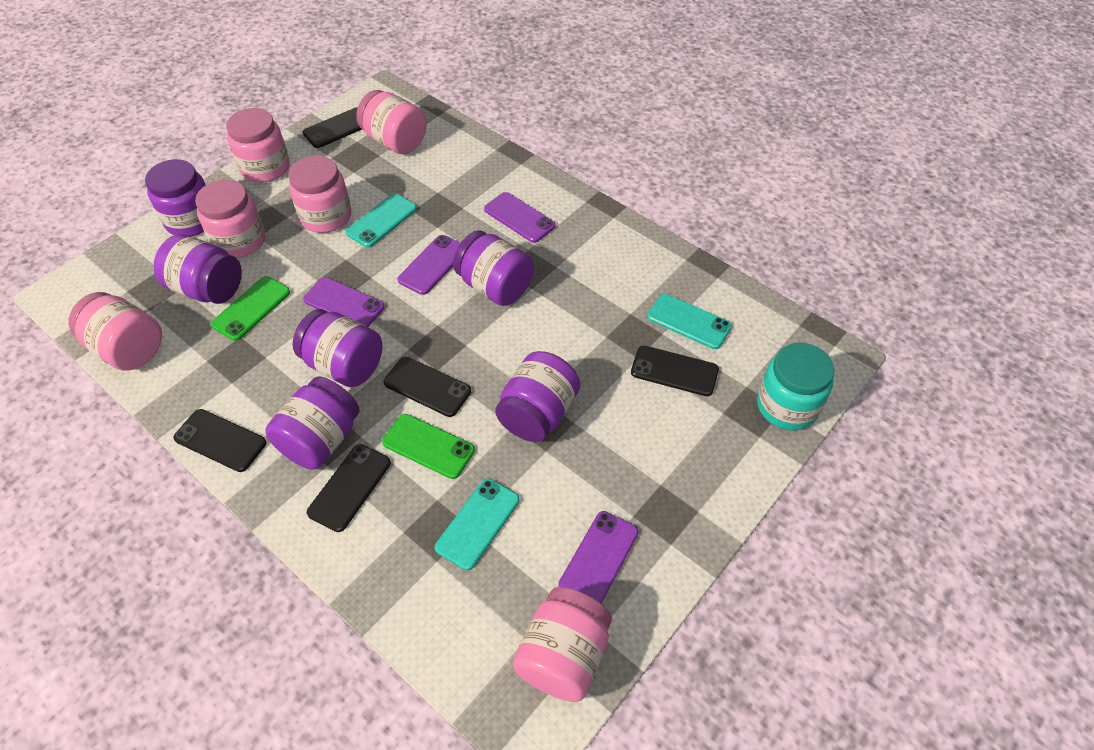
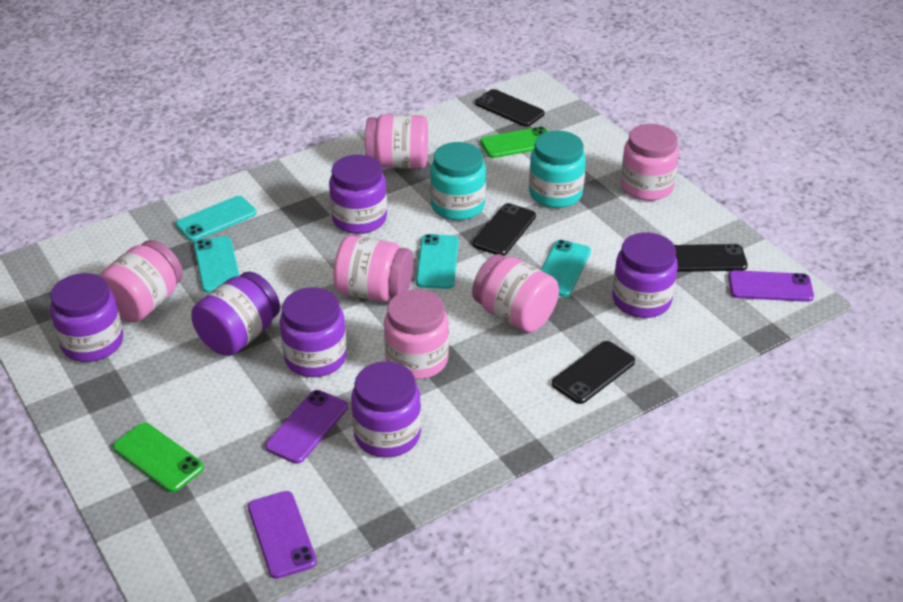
black phone: 5 -> 4
purple phone: 4 -> 3
turquoise jar: 1 -> 2
turquoise phone: 3 -> 4

